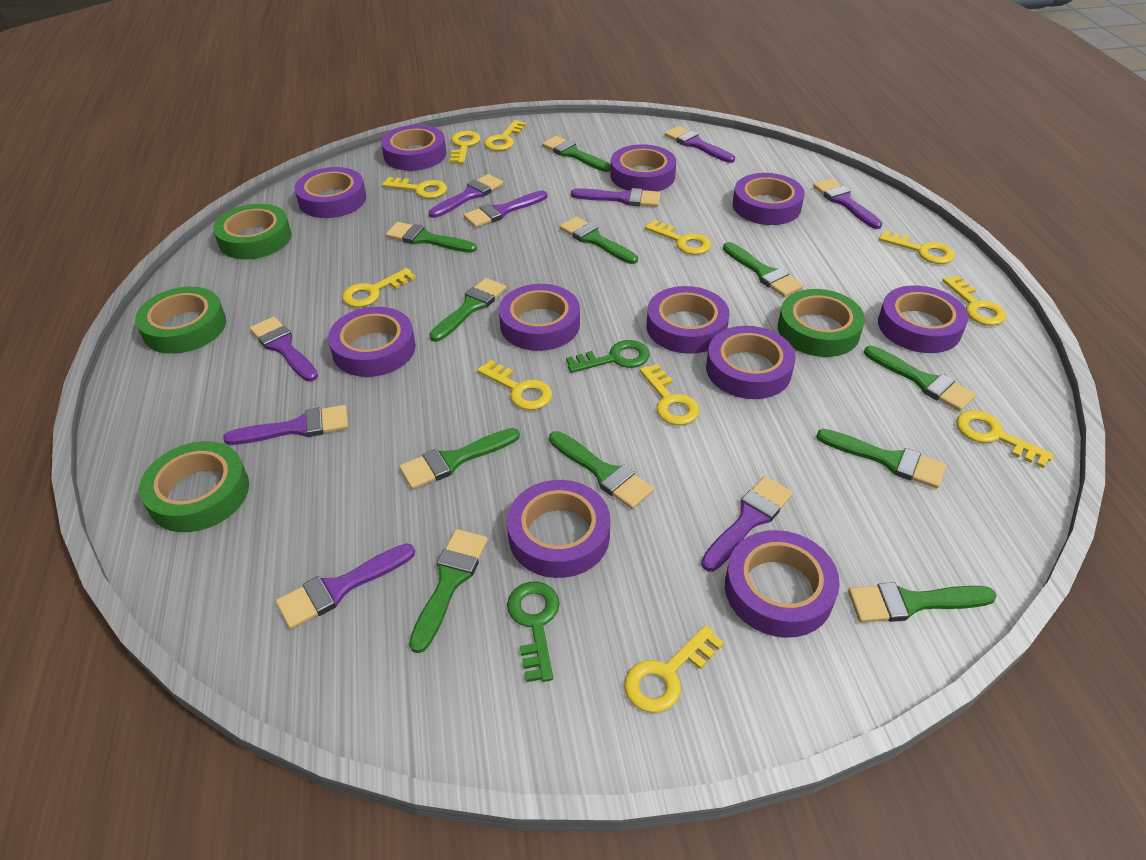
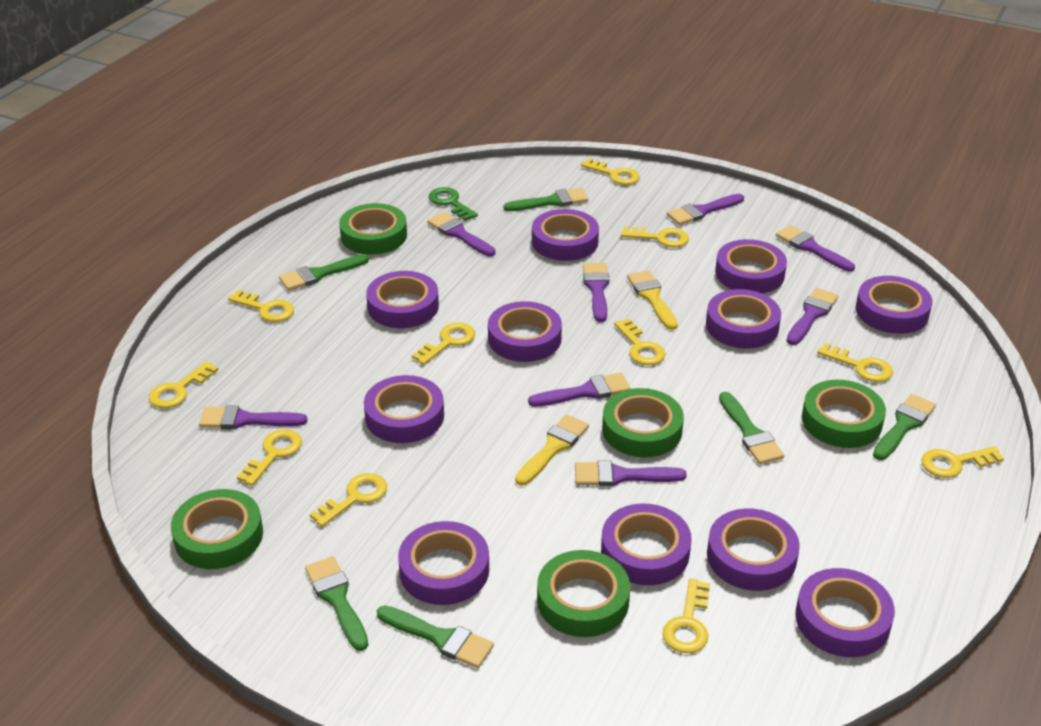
green brush: 11 -> 6
green key: 2 -> 1
green tape: 4 -> 5
purple brush: 9 -> 8
yellow brush: 0 -> 2

